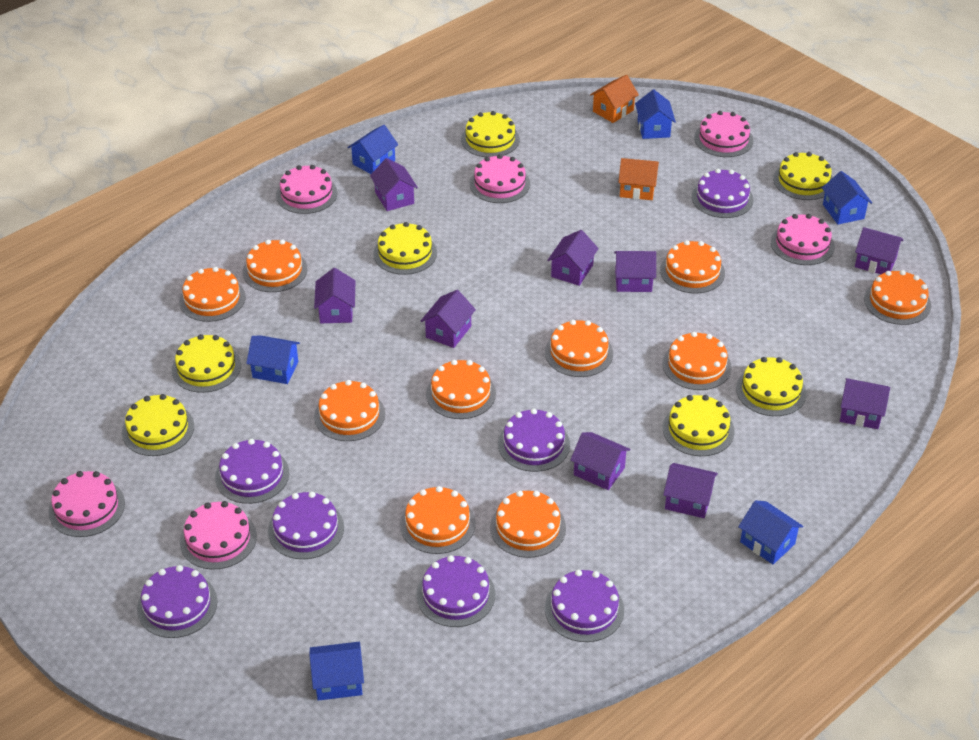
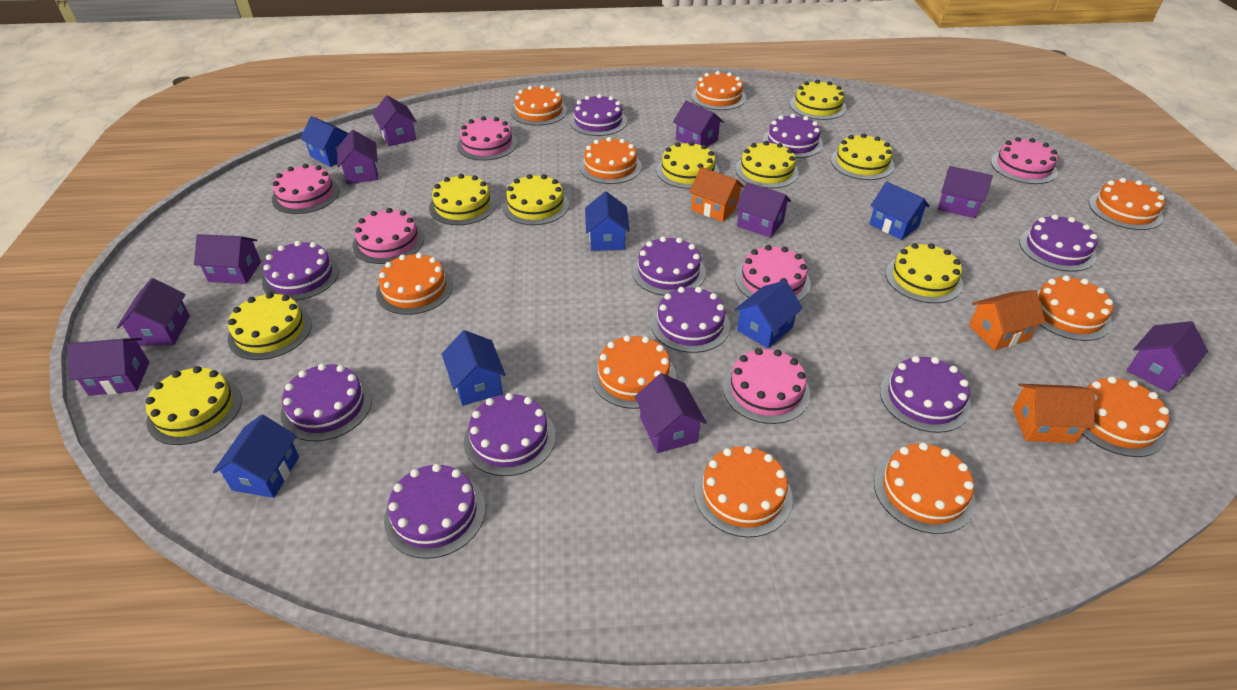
orange house: 2 -> 3
purple cake: 7 -> 10
purple house: 9 -> 10
yellow cake: 7 -> 9

